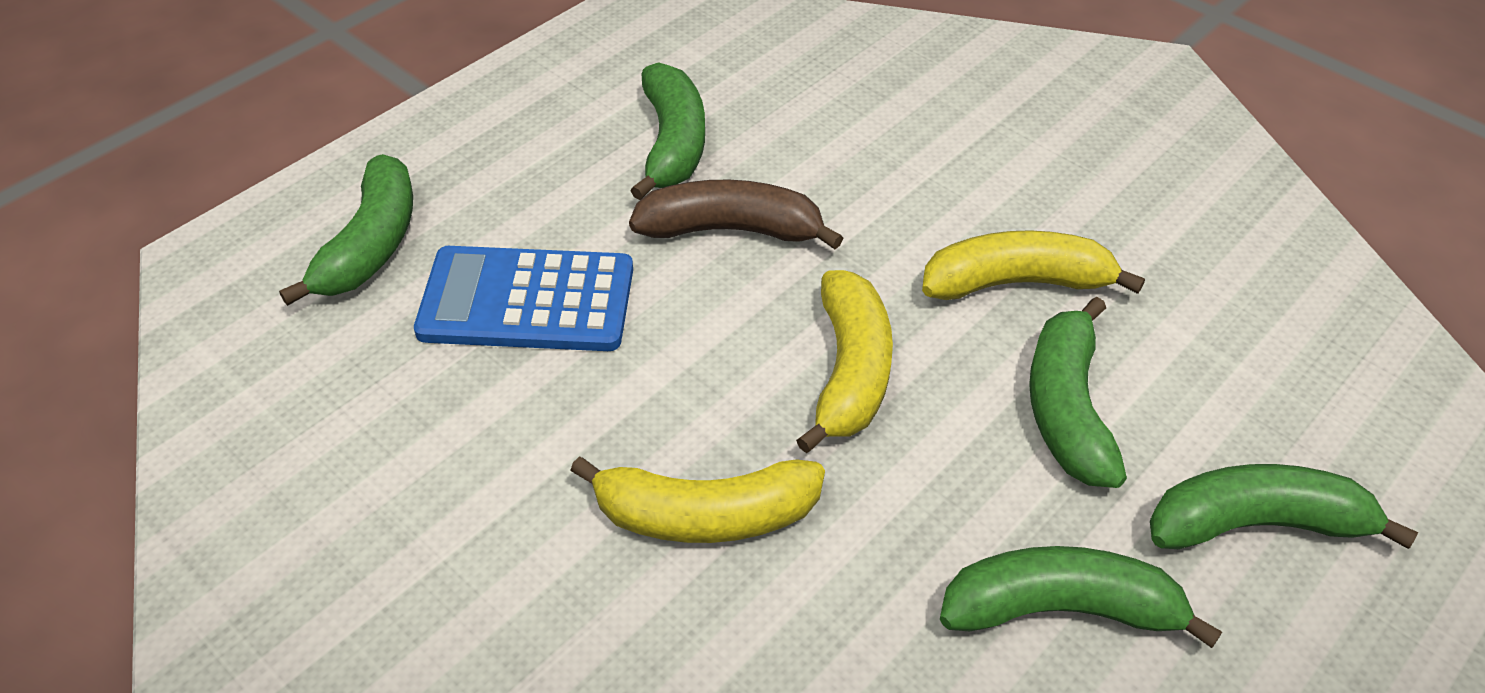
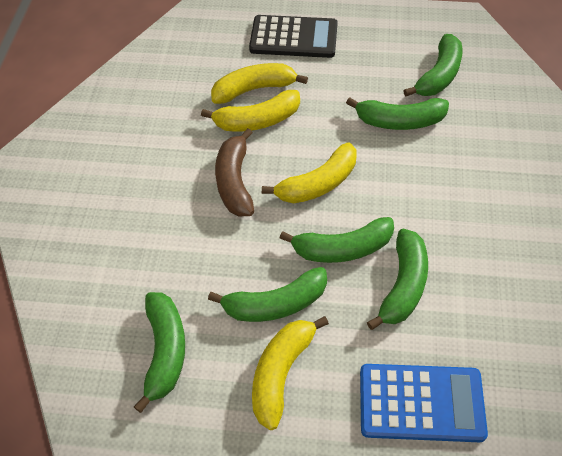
black calculator: 0 -> 1
green banana: 5 -> 6
yellow banana: 3 -> 4

